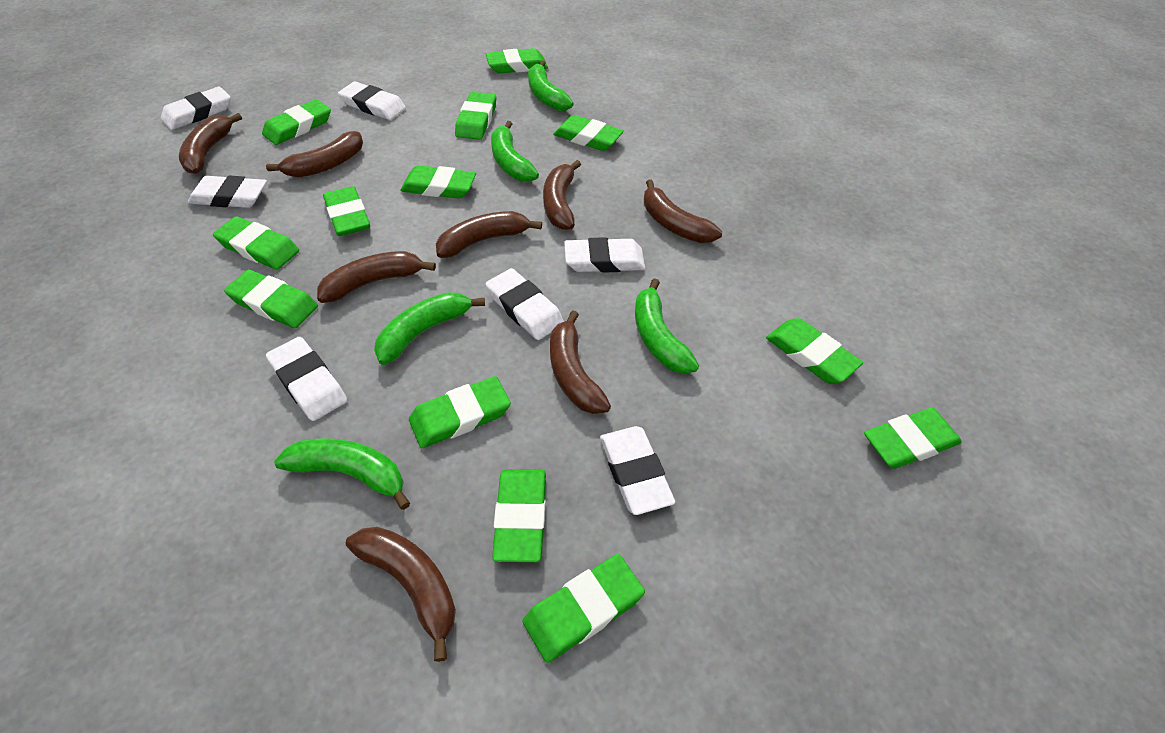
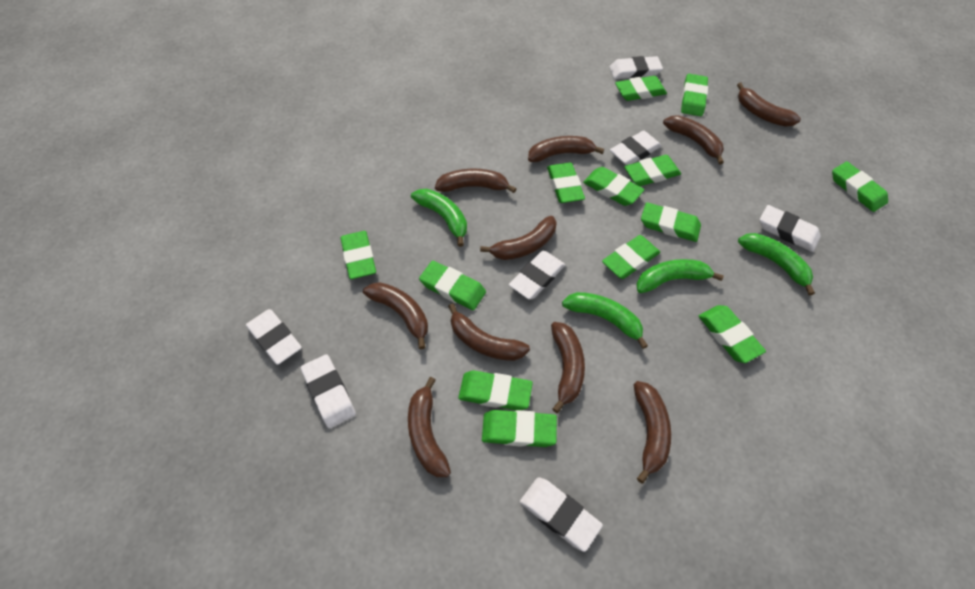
brown banana: 8 -> 10
green banana: 5 -> 4

